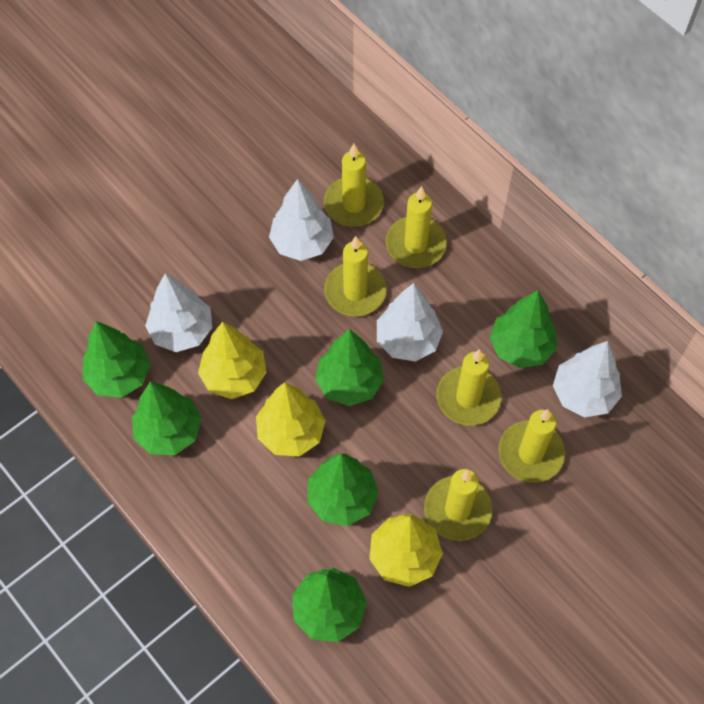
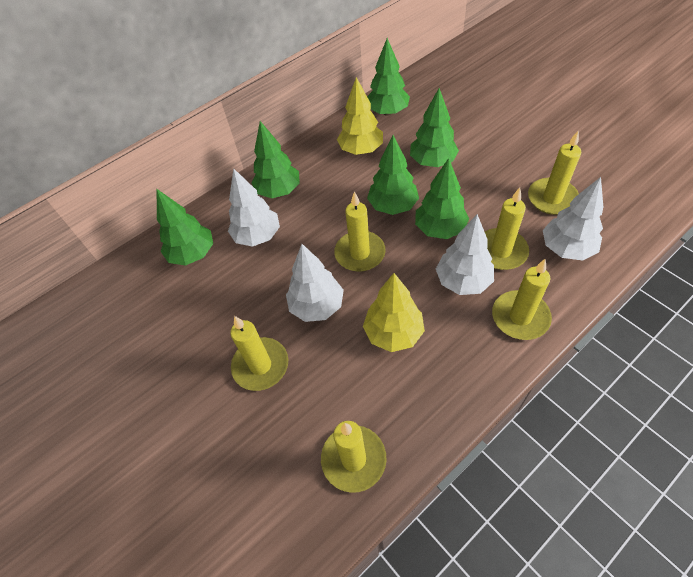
yellow tree: 3 -> 2

